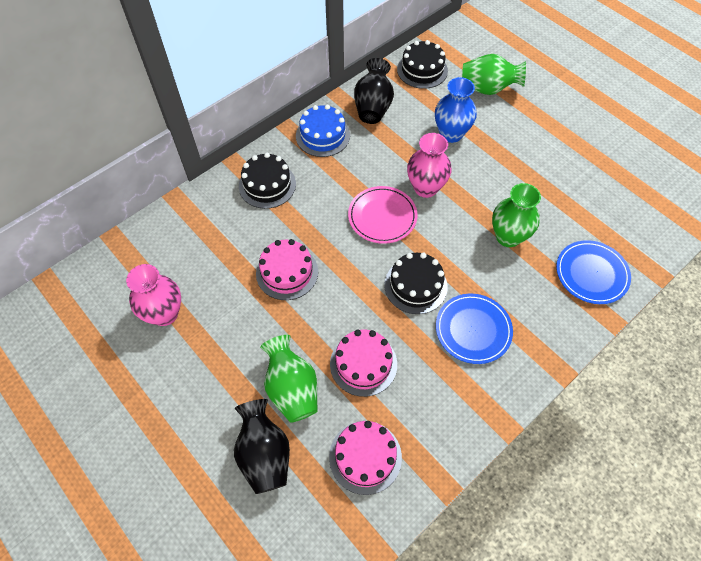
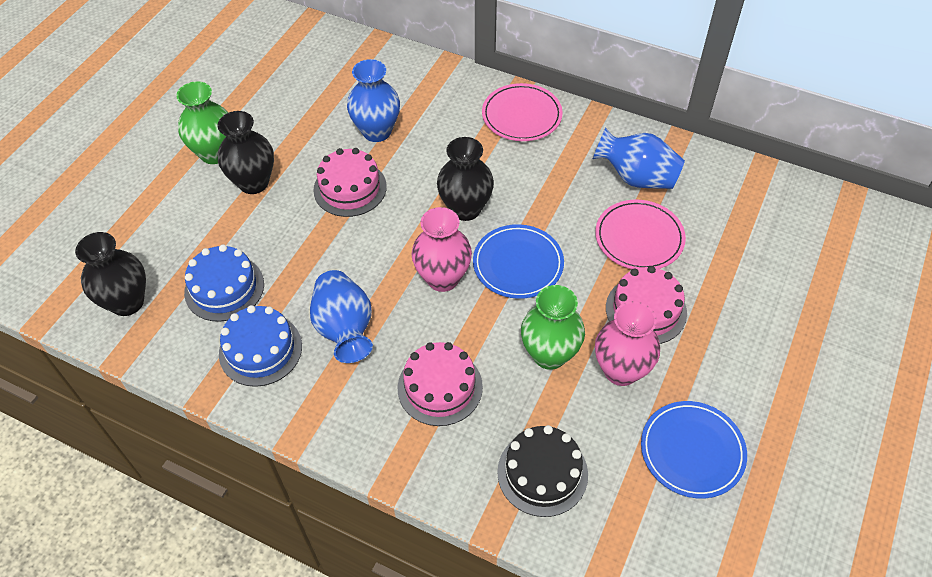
black cake: 3 -> 1
black vase: 2 -> 3
blue cake: 1 -> 2
blue vase: 1 -> 3
green vase: 3 -> 2
pink plate: 1 -> 2

